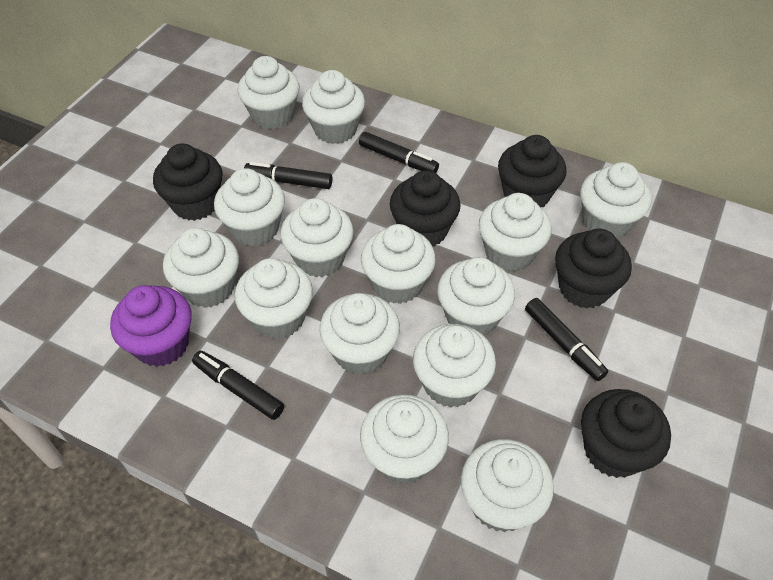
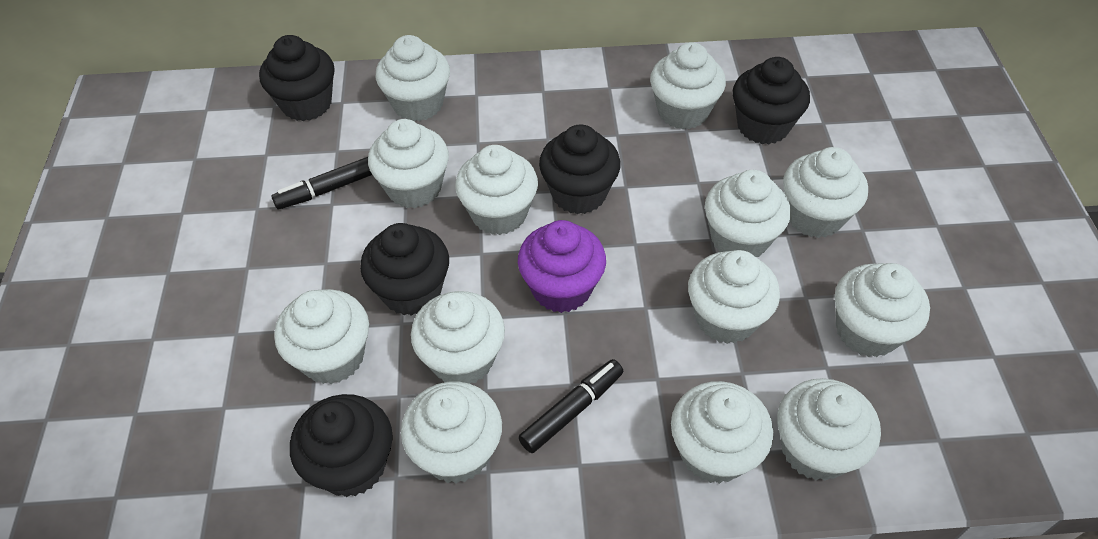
black marker: 4 -> 2
white cupcake: 14 -> 13

